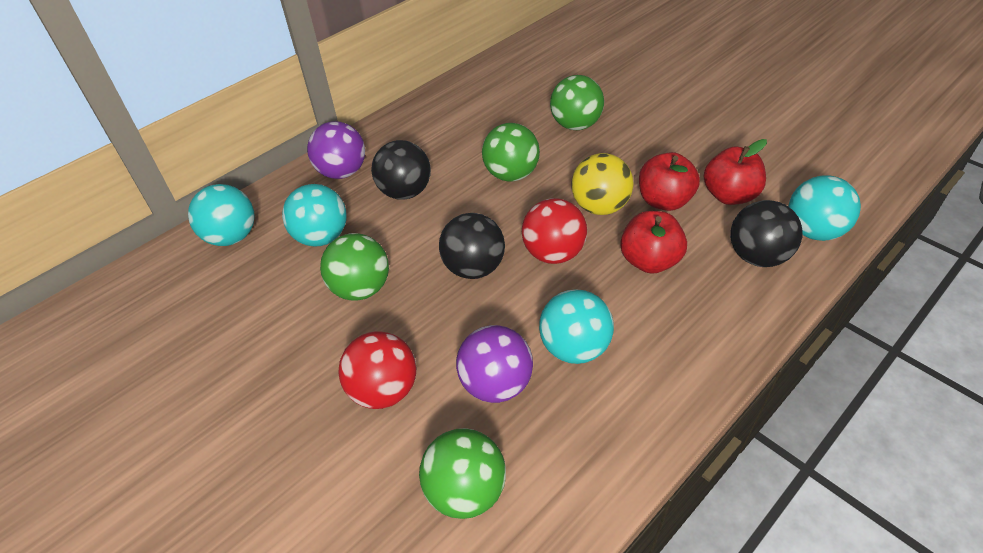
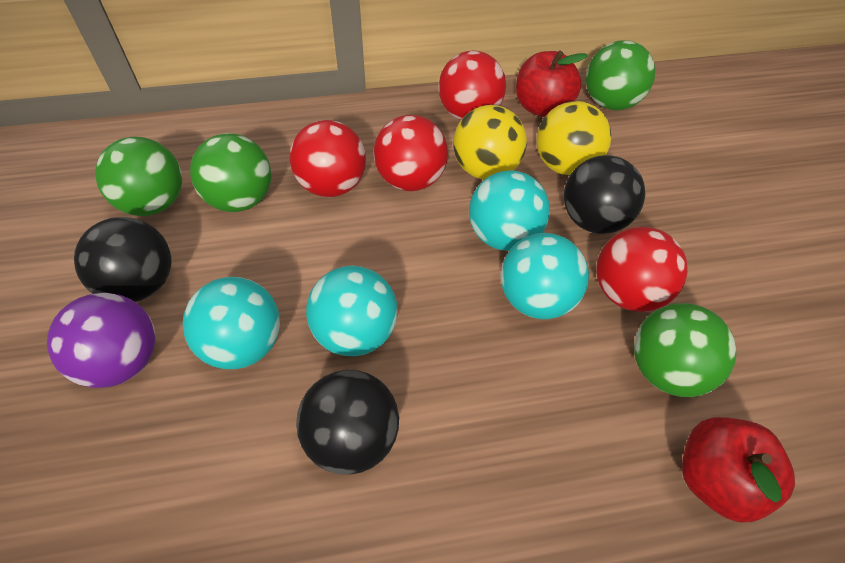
purple ball: 2 -> 1
red apple: 3 -> 2
red ball: 2 -> 4
yellow ball: 1 -> 2

